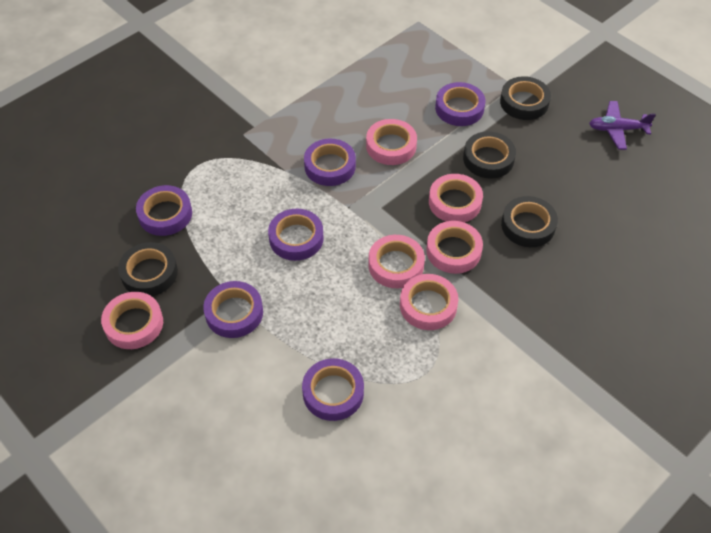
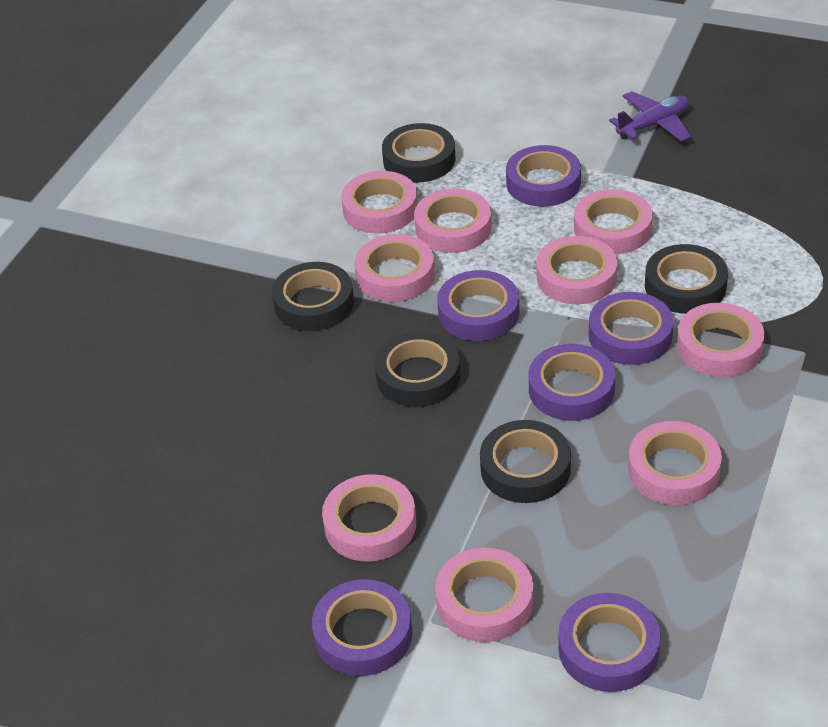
black tape: 4 -> 5
pink tape: 6 -> 9

